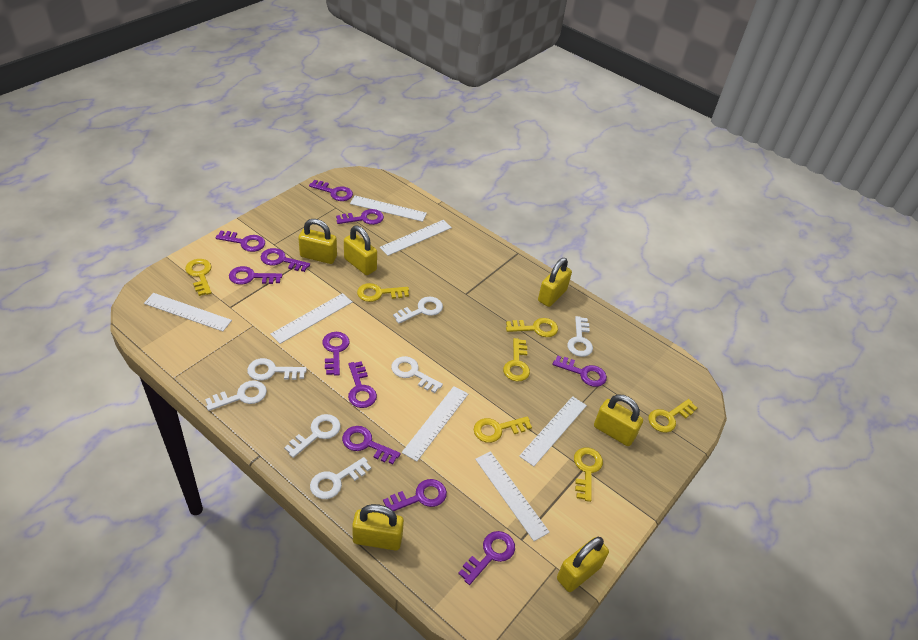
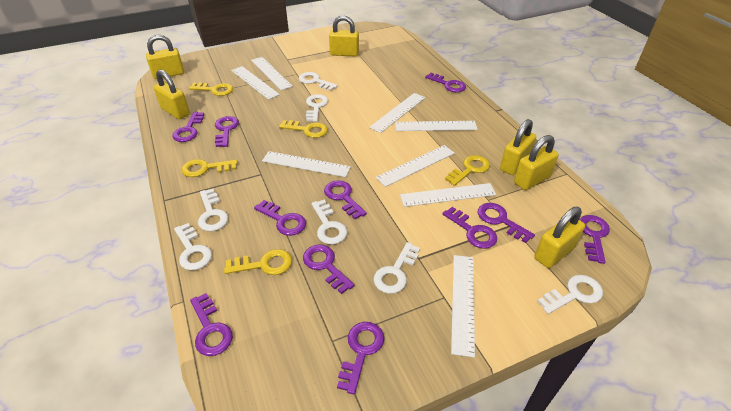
white ruler: 7 -> 8
yellow key: 7 -> 5

